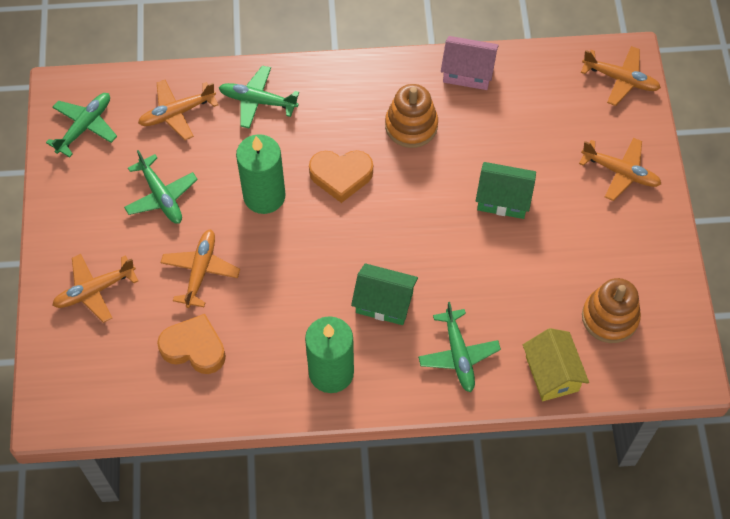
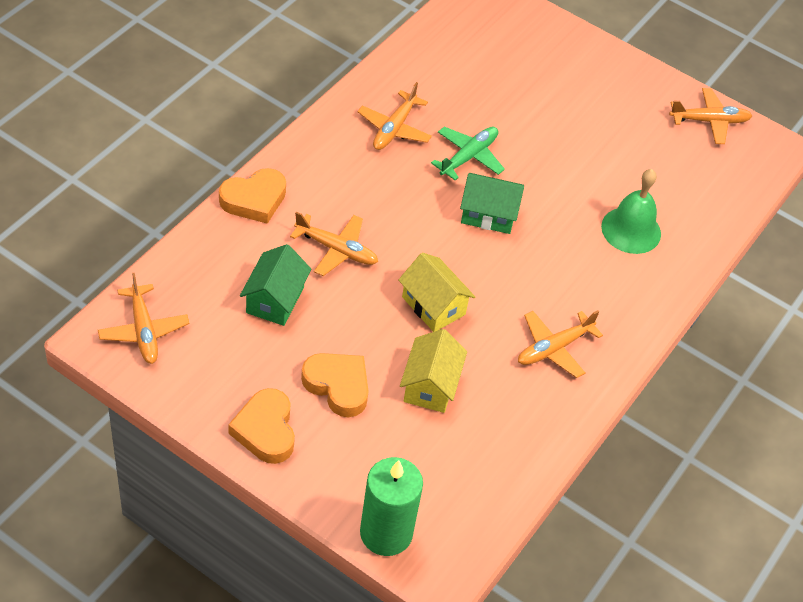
green bell: 0 -> 1
green candle: 2 -> 1
green plane: 4 -> 1
orange heart: 2 -> 3
orange stacking toy: 2 -> 0
pink house: 1 -> 0
yellow house: 1 -> 2

